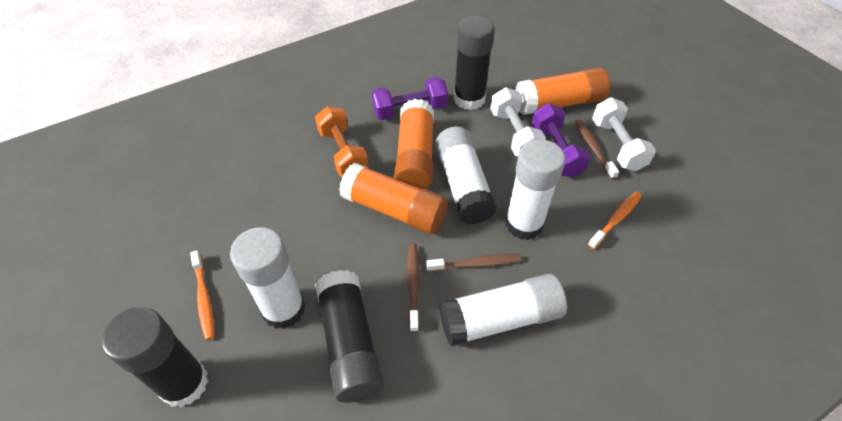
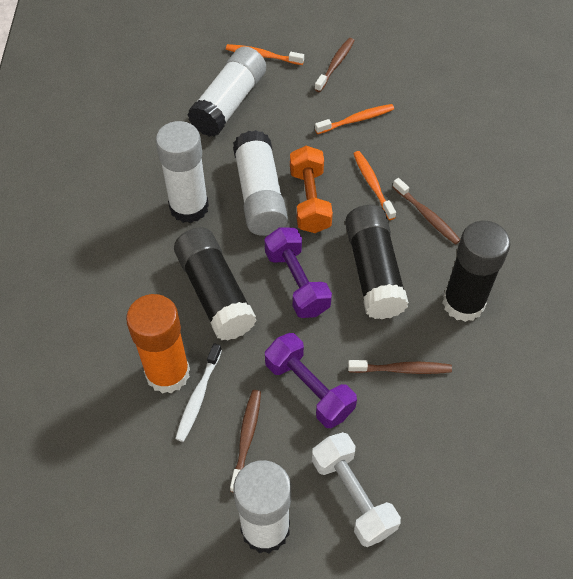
brown toothbrush: 3 -> 4
orange glue stick: 3 -> 1
orange toothbrush: 2 -> 3
white dumbbell: 2 -> 1
white toothbrush: 0 -> 1

